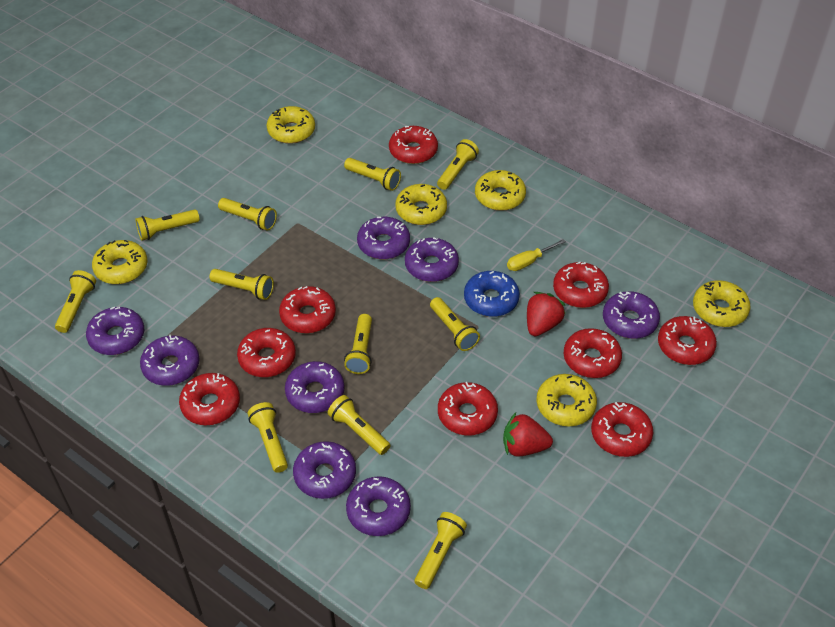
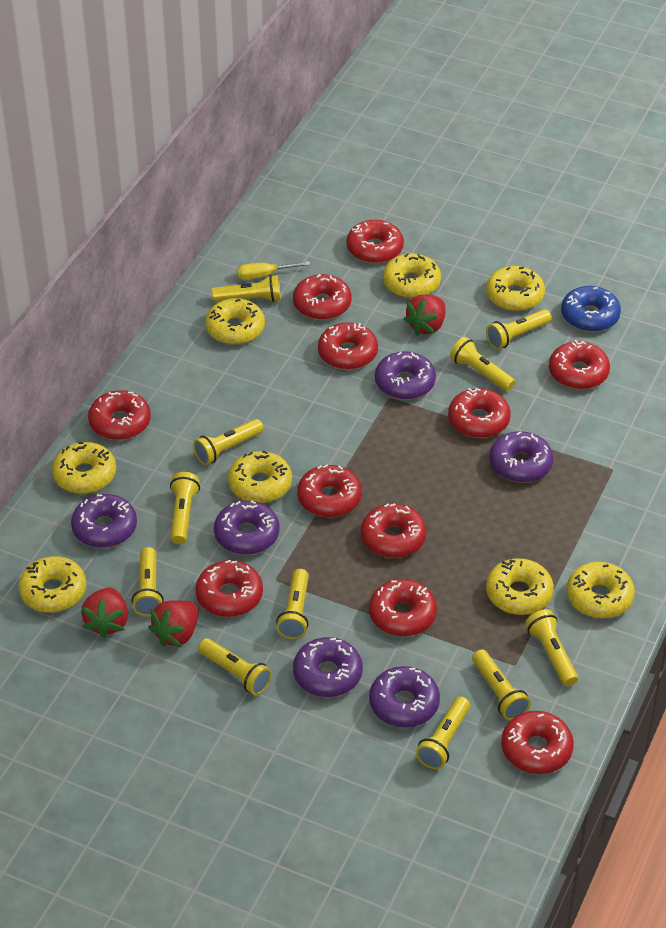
purple donut: 8 -> 6
red donut: 9 -> 11
red strawberry: 2 -> 3
yellow donut: 6 -> 8

